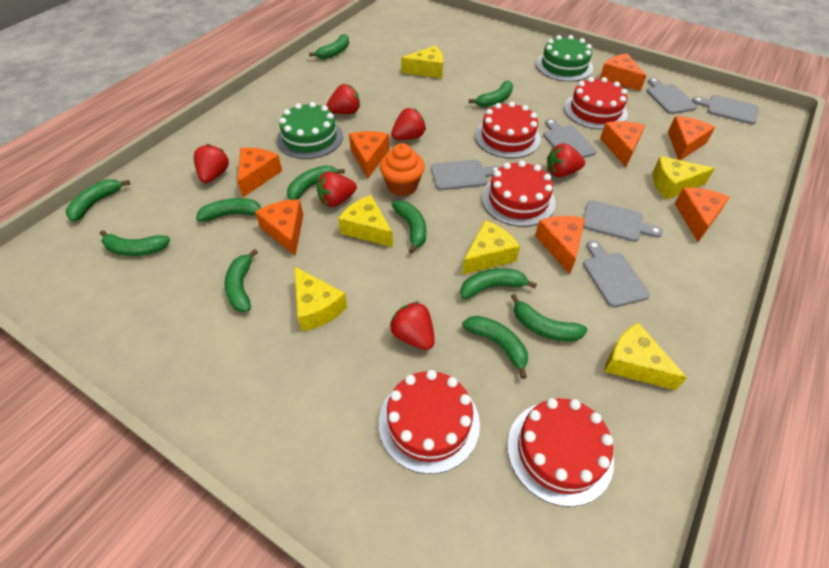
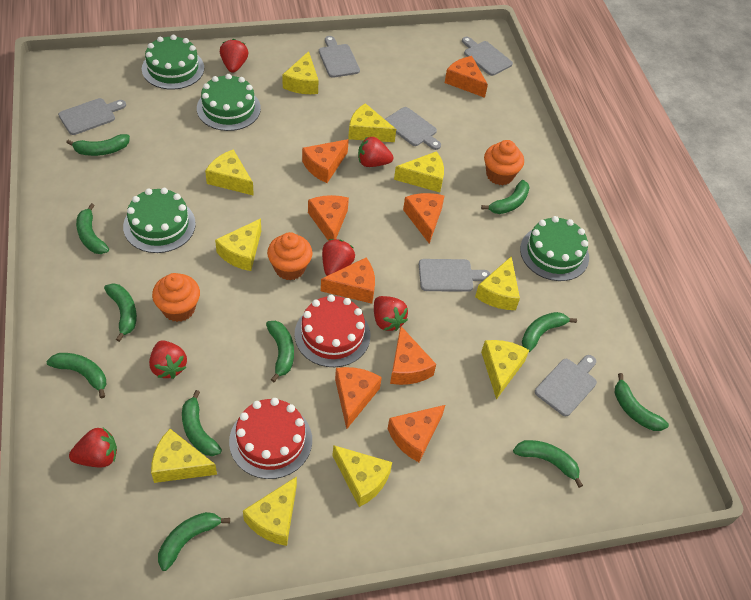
green cake: 2 -> 4
orange cupcake: 1 -> 3
red cake: 5 -> 2
yellow cheese: 6 -> 10

